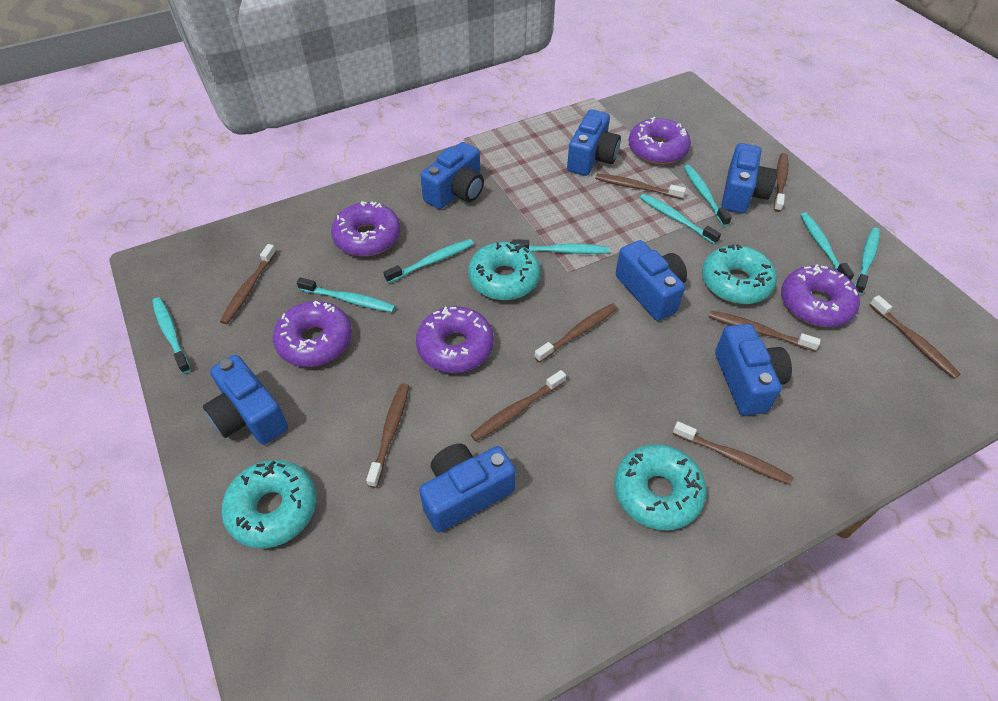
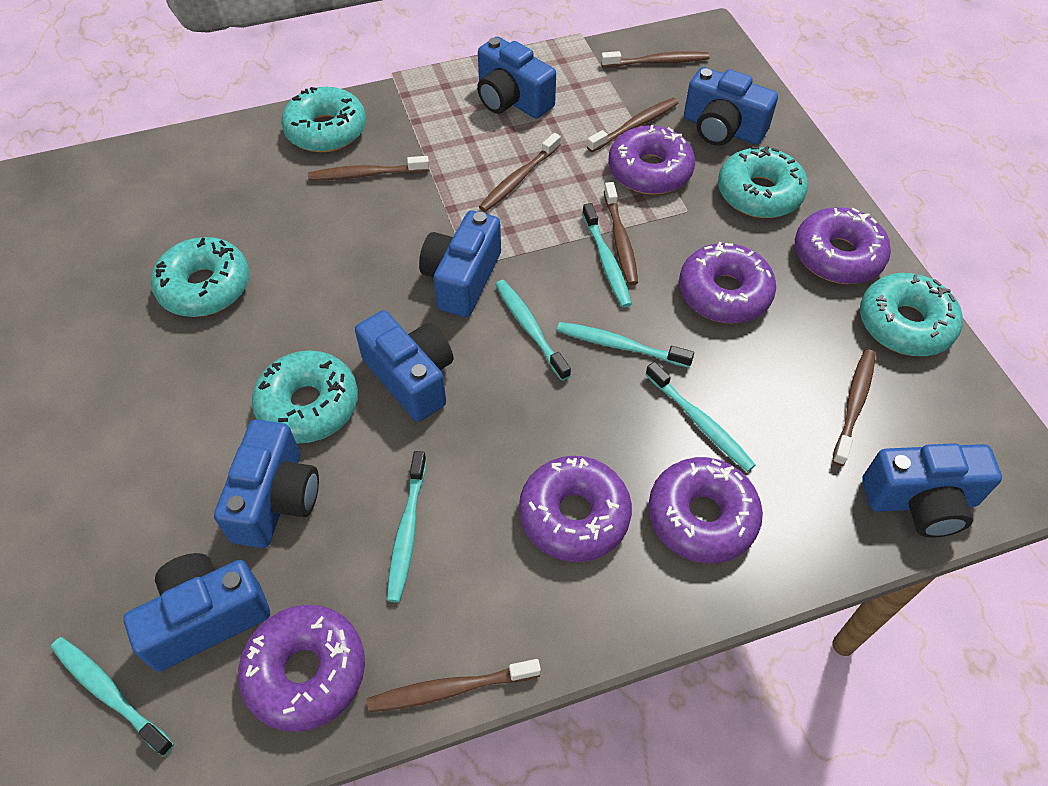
brown toothbrush: 9 -> 7
purple donut: 5 -> 6
turquoise donut: 4 -> 5
turquoise toothbrush: 8 -> 6

